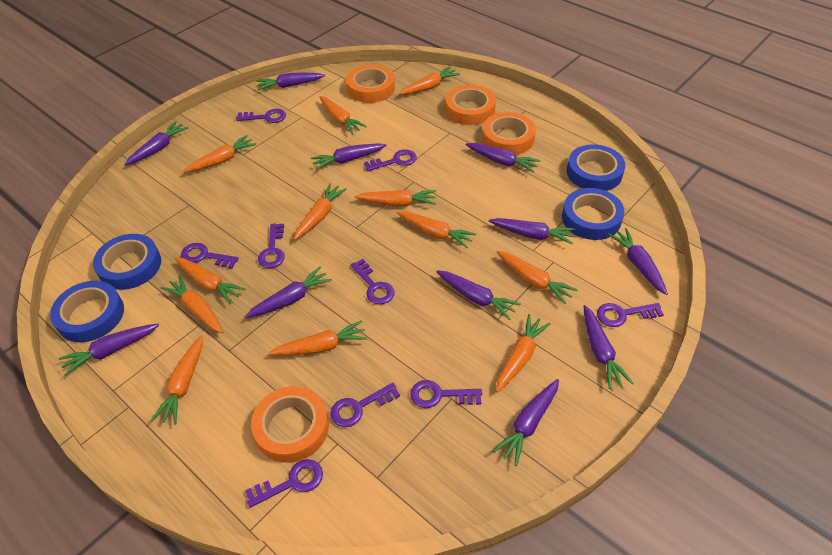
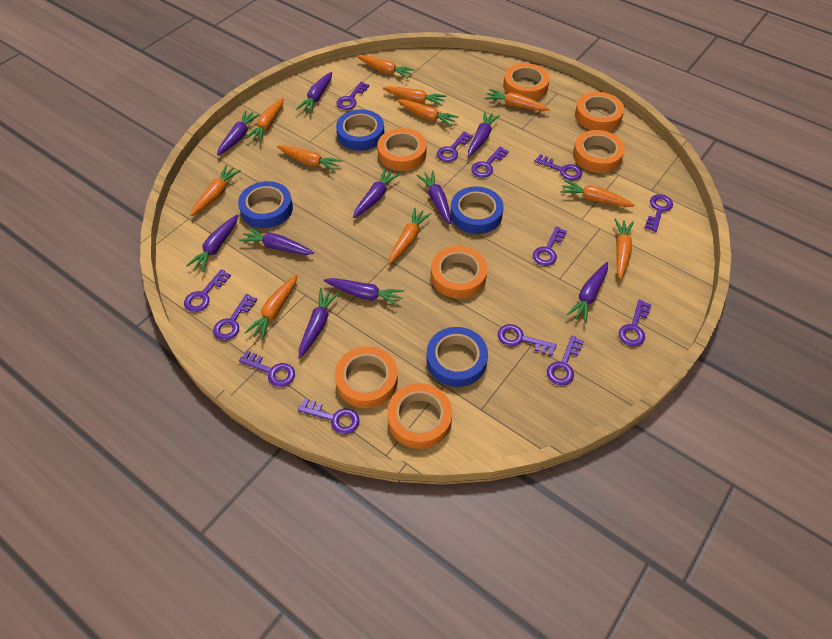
orange carrot: 12 -> 11
orange tape: 4 -> 7
purple carrot: 11 -> 10
purple key: 9 -> 13

